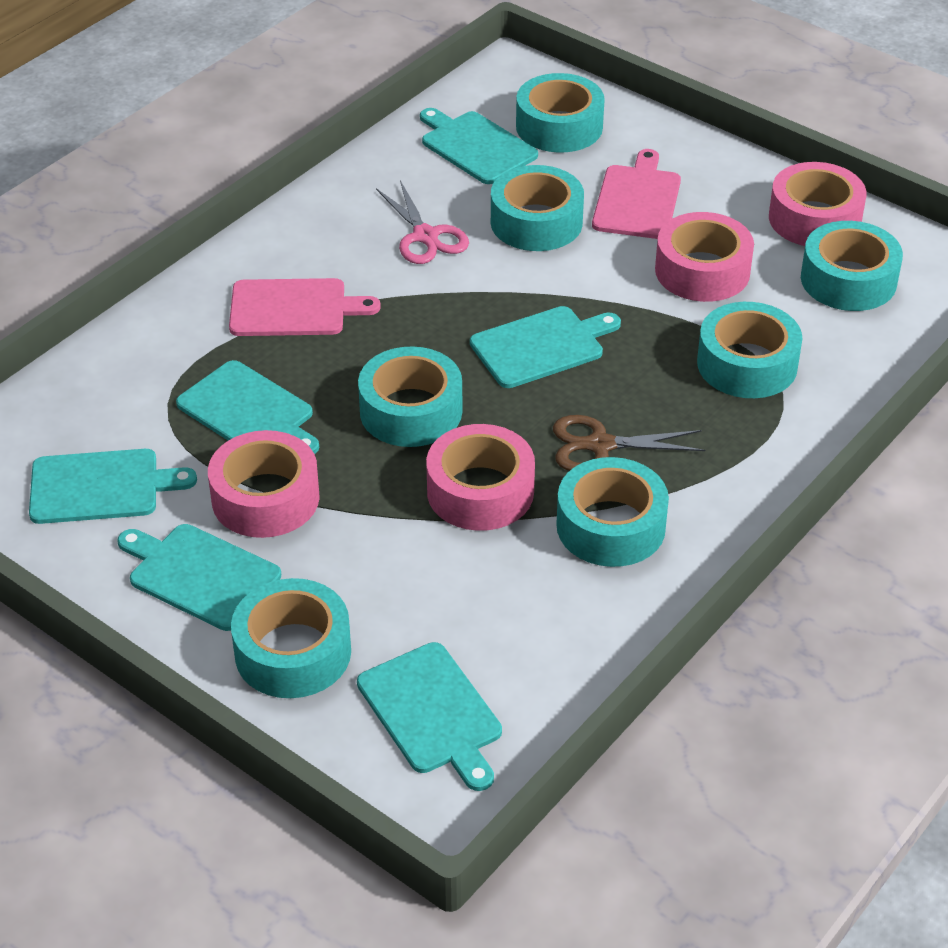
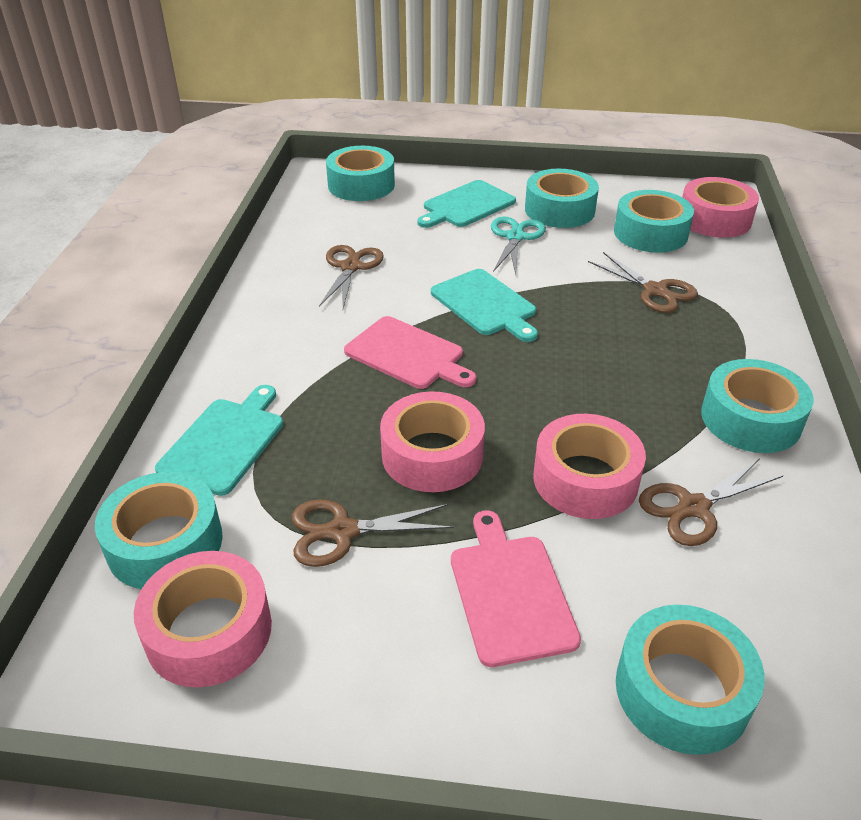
brown scissors: 1 -> 4
pink scissors: 1 -> 0
turquoise cutting board: 6 -> 3
turquoise scissors: 0 -> 1
turquoise tape: 7 -> 6

